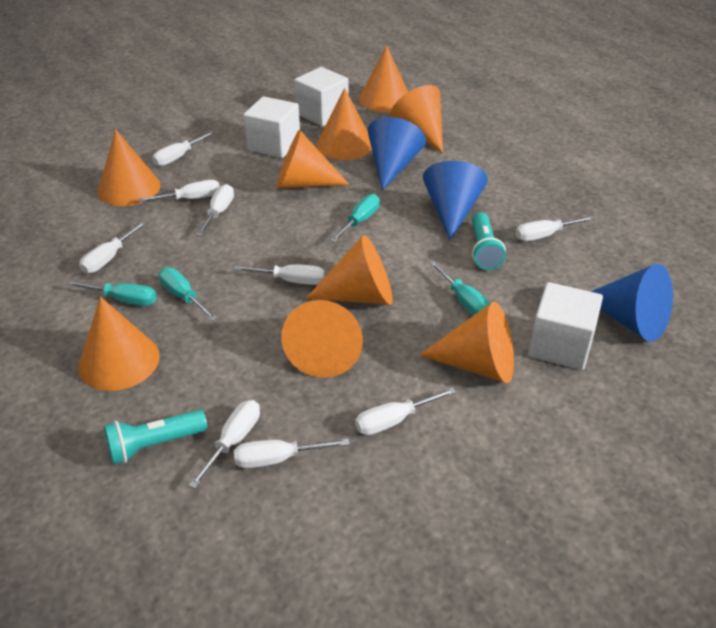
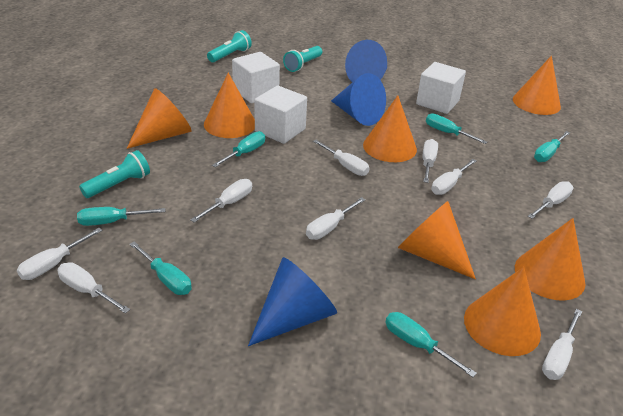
orange cone: 9 -> 7
turquoise flashlight: 2 -> 3
turquoise screwdriver: 4 -> 6

